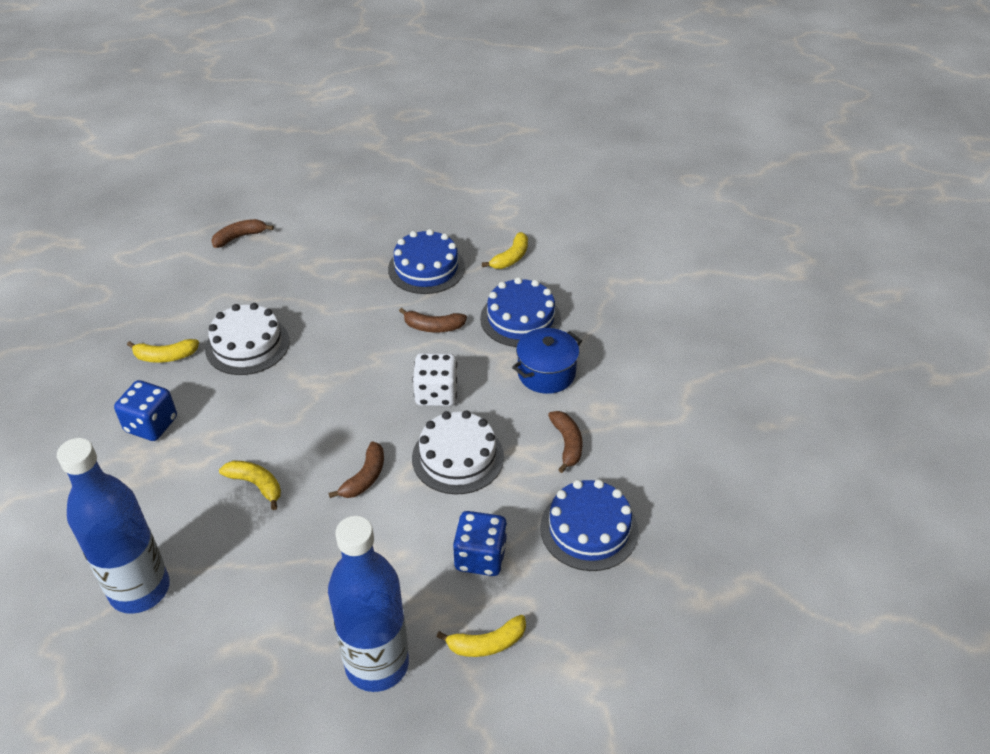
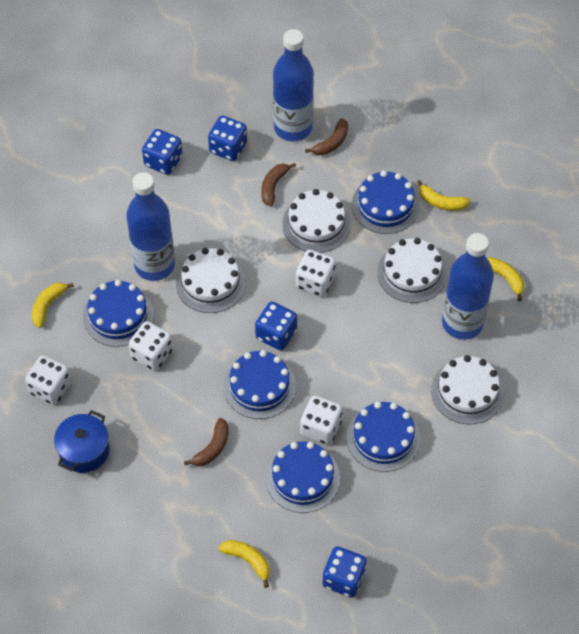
blue bottle: 2 -> 3
blue cake: 3 -> 5
blue dice: 2 -> 4
brown banana: 4 -> 3
white cake: 2 -> 4
white dice: 1 -> 4

